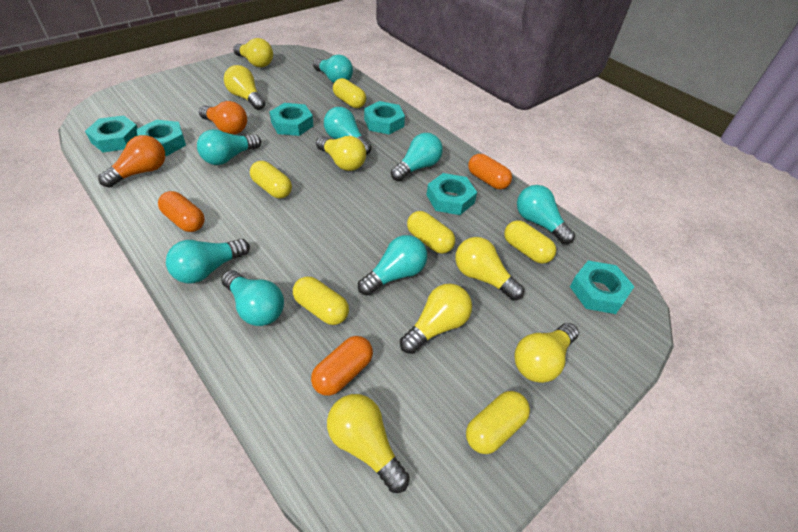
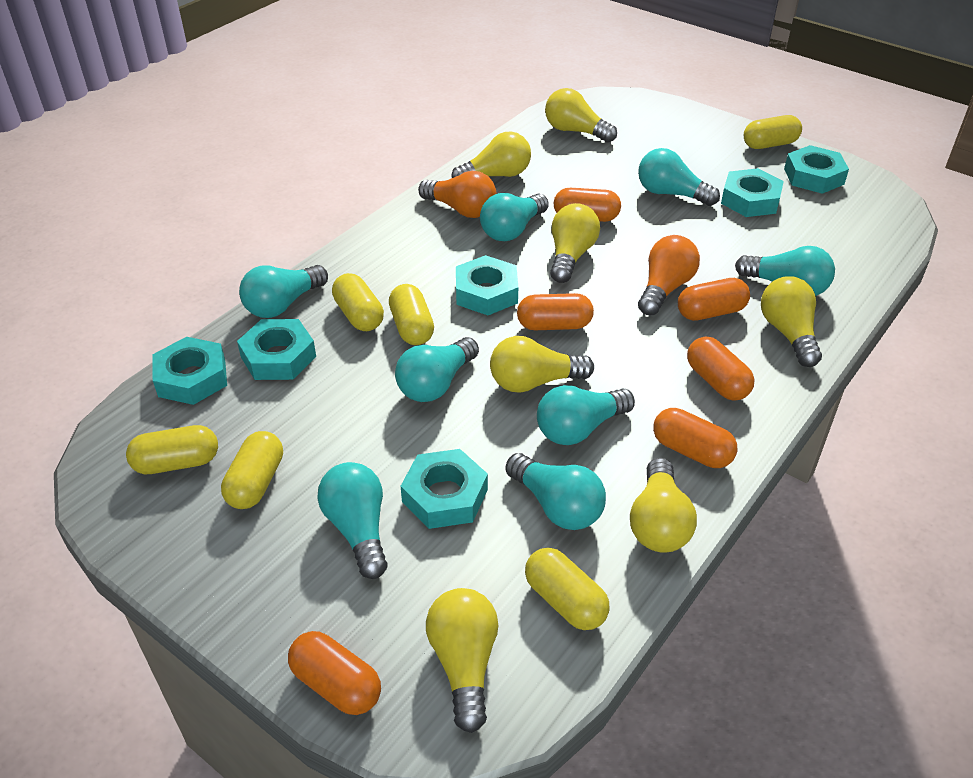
orange capsule: 3 -> 6

